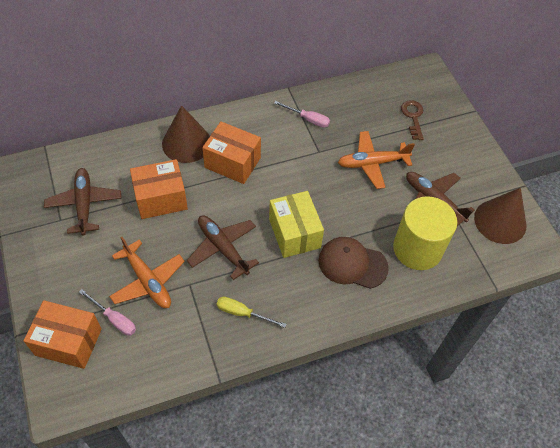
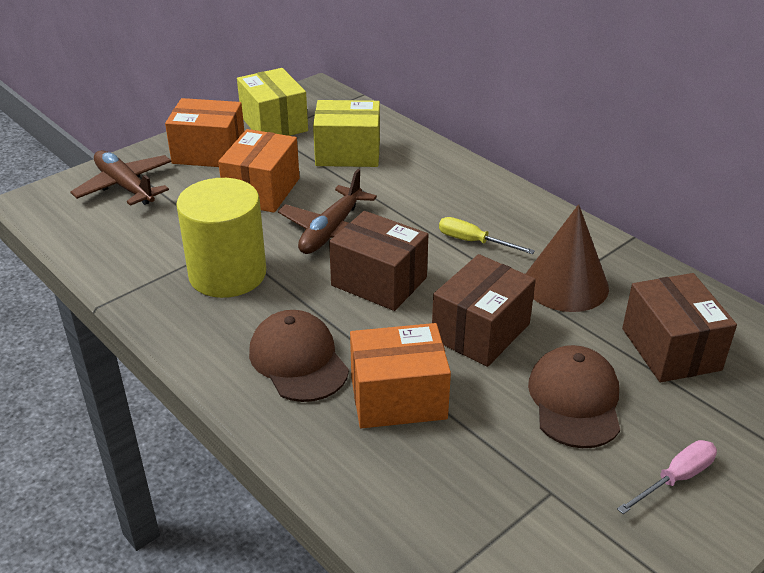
brown box: 0 -> 3
brown cap: 1 -> 2
brown cone: 2 -> 1
brown key: 1 -> 0
brown plane: 3 -> 2
orange plane: 2 -> 0
pink screwdriver: 2 -> 1
yellow box: 1 -> 2

